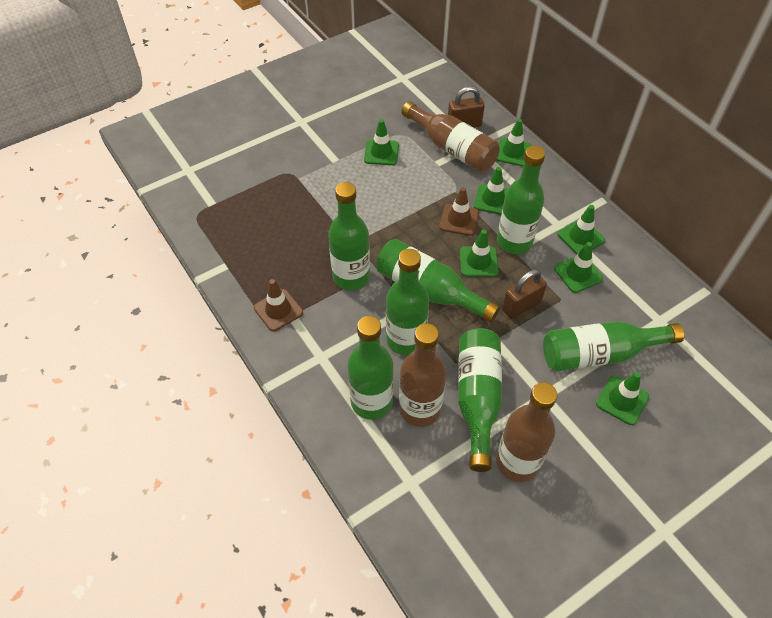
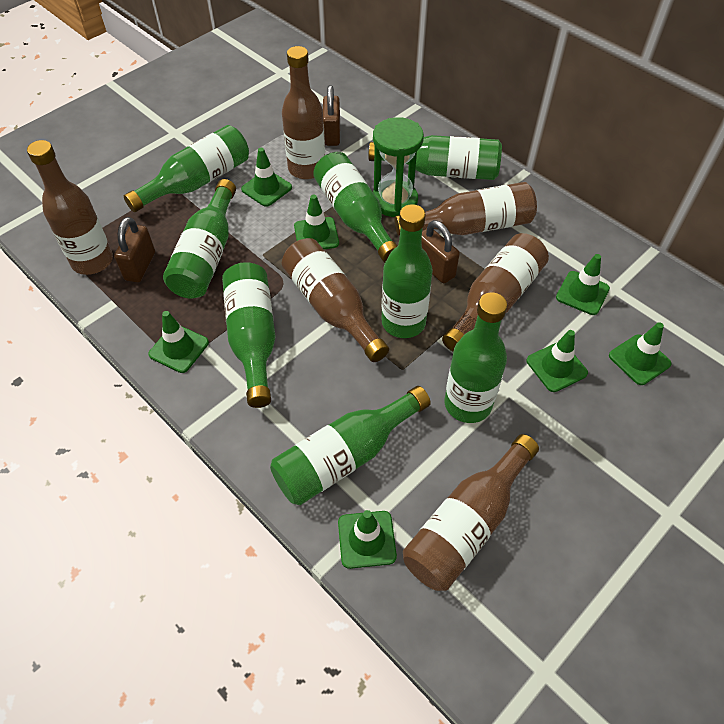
brown bottle: 3 -> 6
brown padlock: 2 -> 3
brown traffic cone: 2 -> 0
green bottle: 7 -> 8
green hourglass: 0 -> 1

